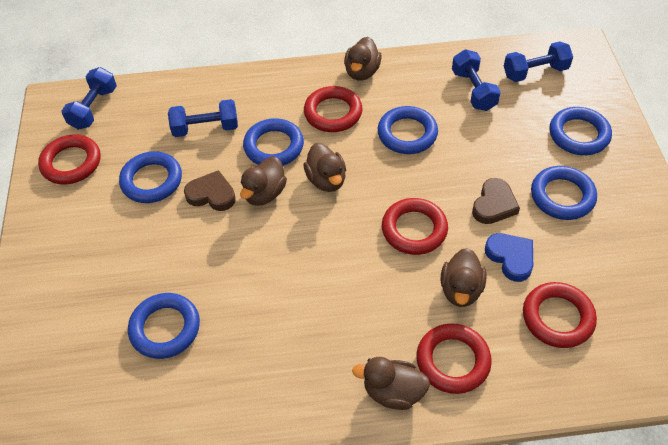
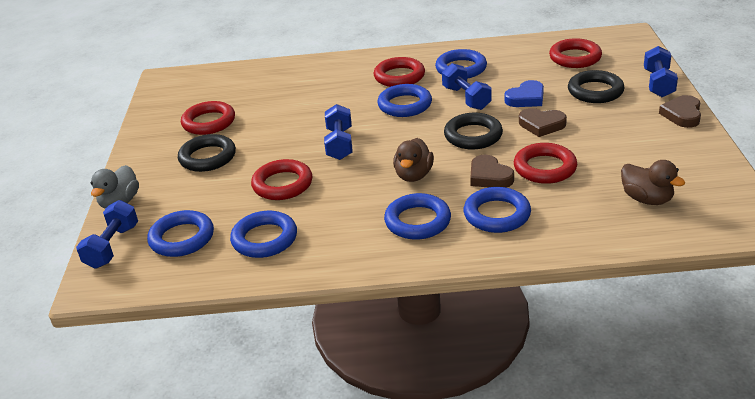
black ring: 0 -> 3
brown duck: 5 -> 2
brown heart: 2 -> 3
grey duck: 0 -> 1

